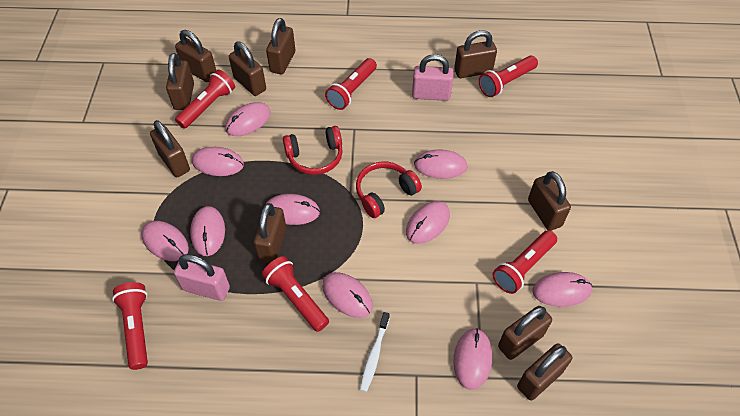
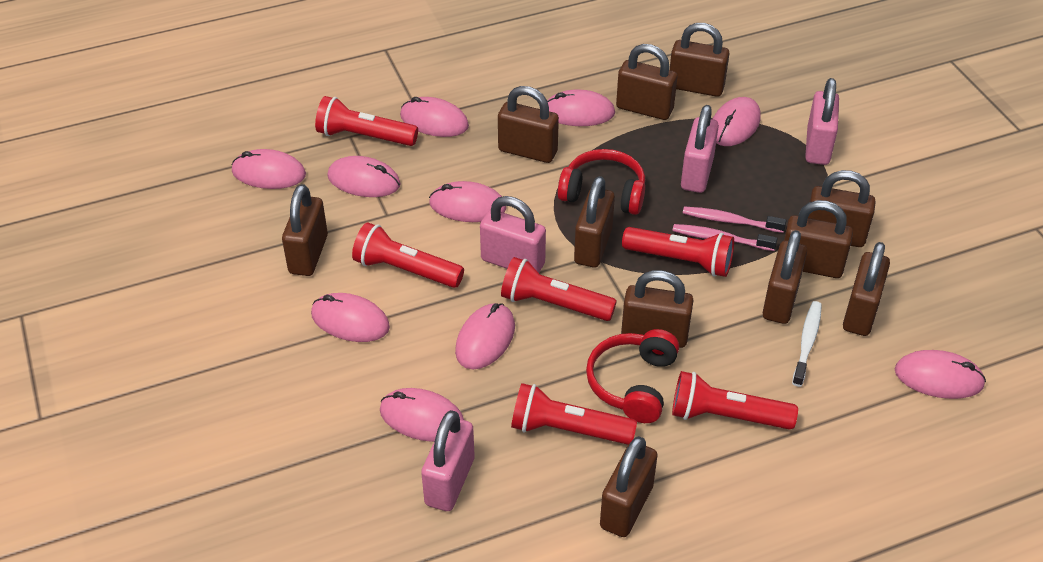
brown padlock: 10 -> 11
pink padlock: 2 -> 4
pink toothbrush: 0 -> 2

